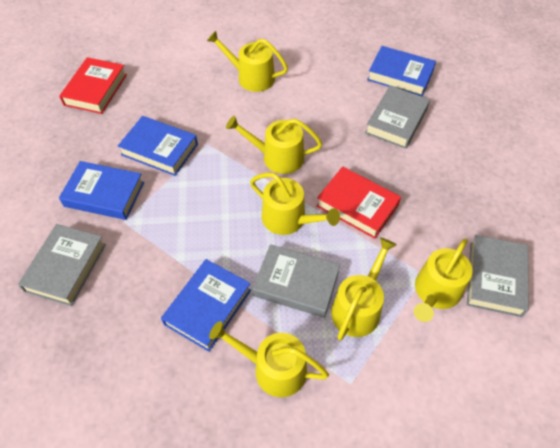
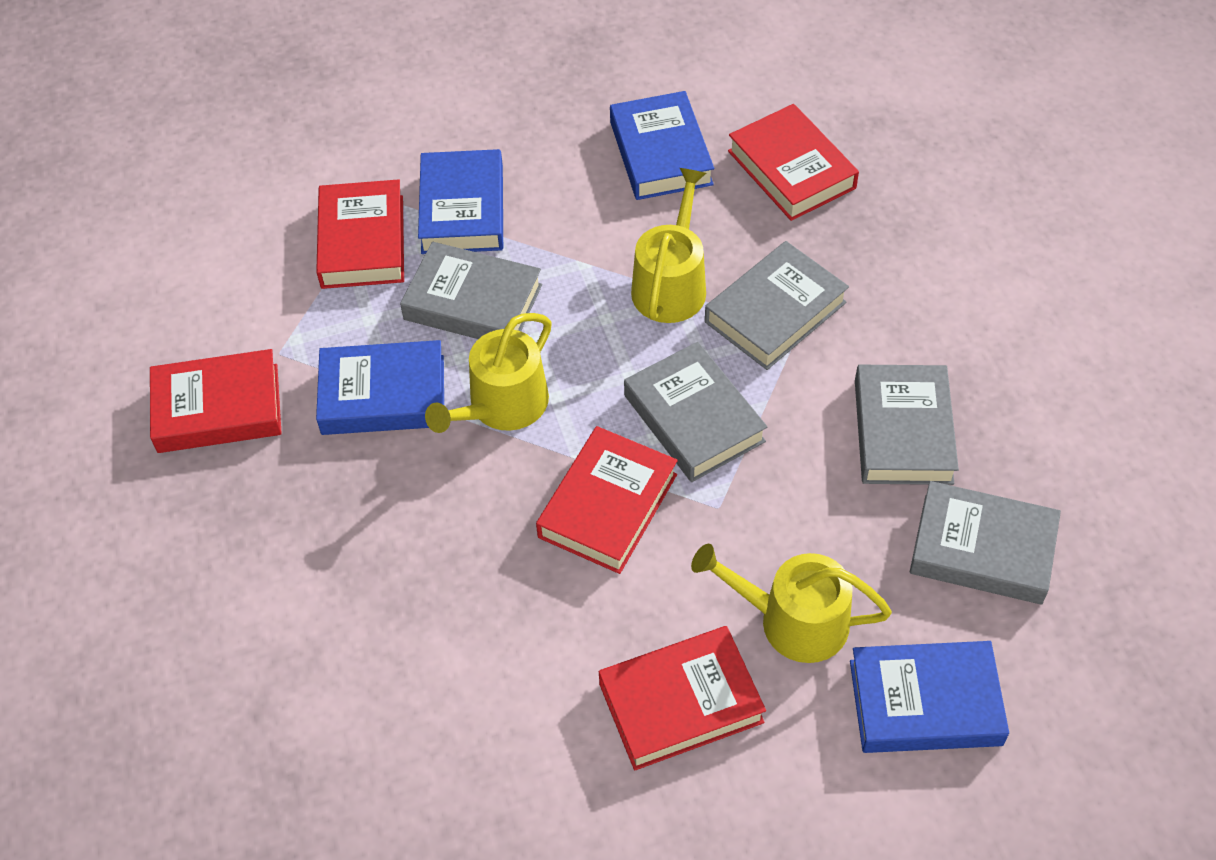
grey book: 4 -> 5
red book: 2 -> 5
yellow watering can: 6 -> 3

